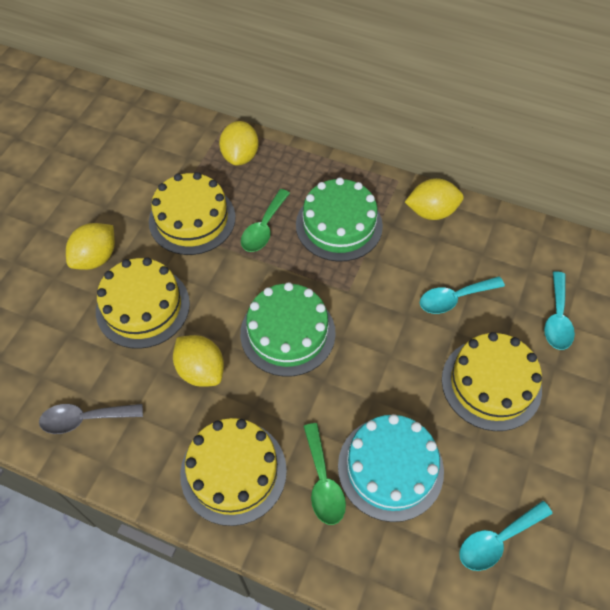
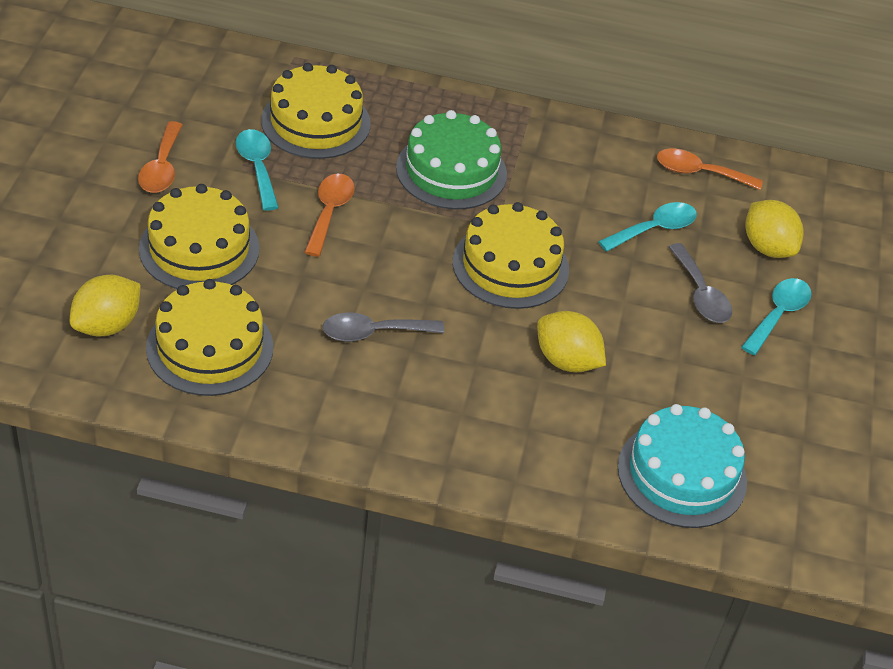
green cake: 2 -> 1
green spoon: 2 -> 0
grey spoon: 1 -> 2
orange spoon: 0 -> 3
yellow lemon: 4 -> 3

